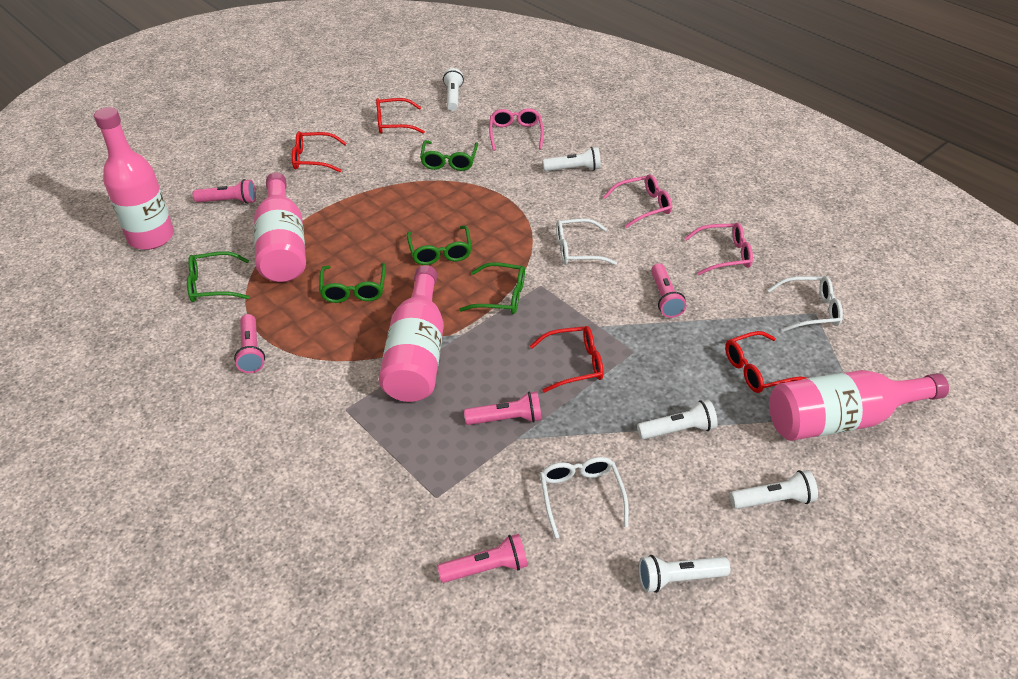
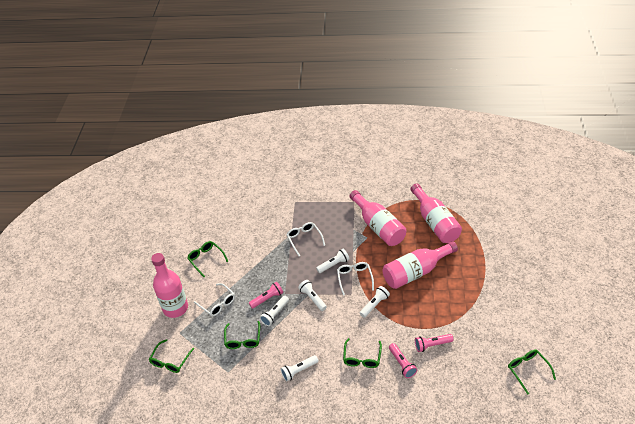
pink flashlight: 5 -> 3
pink glasses: 3 -> 0
red glasses: 4 -> 0

